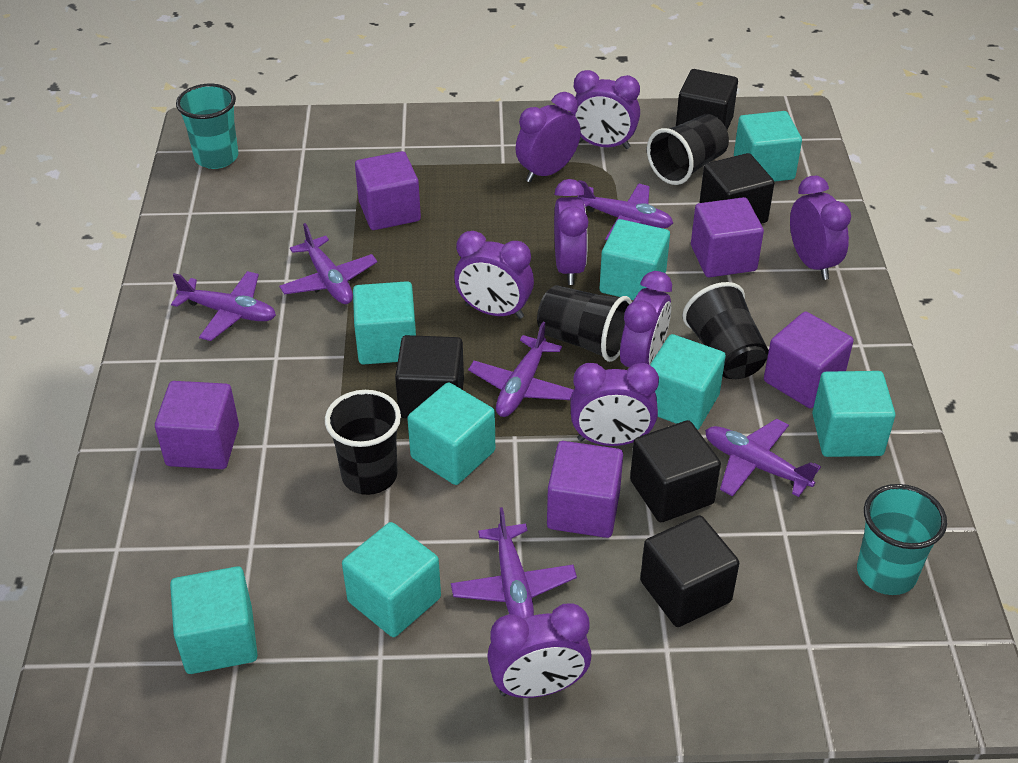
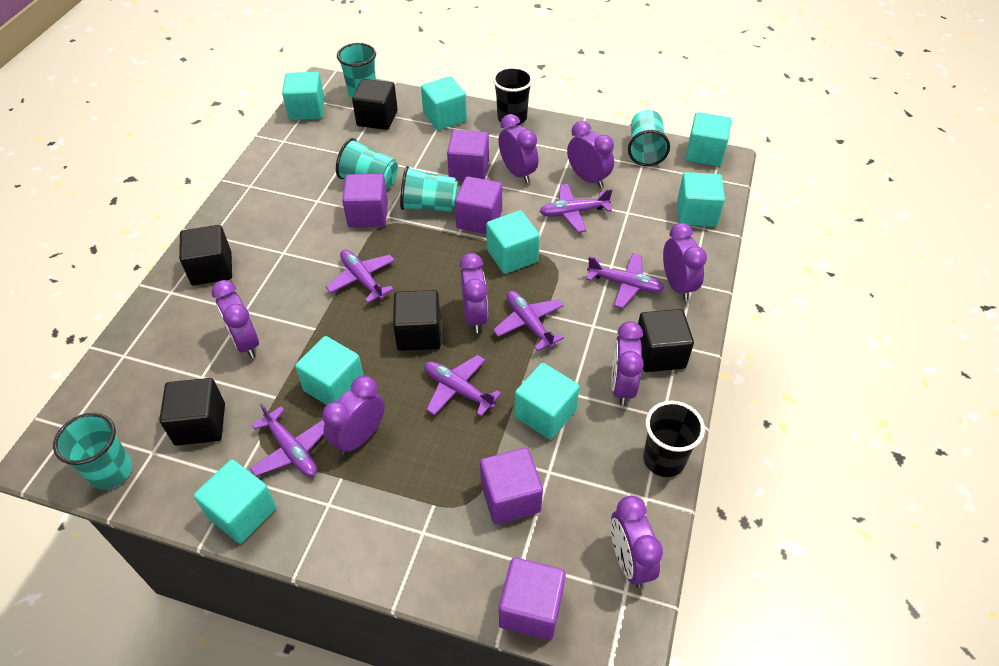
black cup: 4 -> 2
turquoise cup: 2 -> 5

